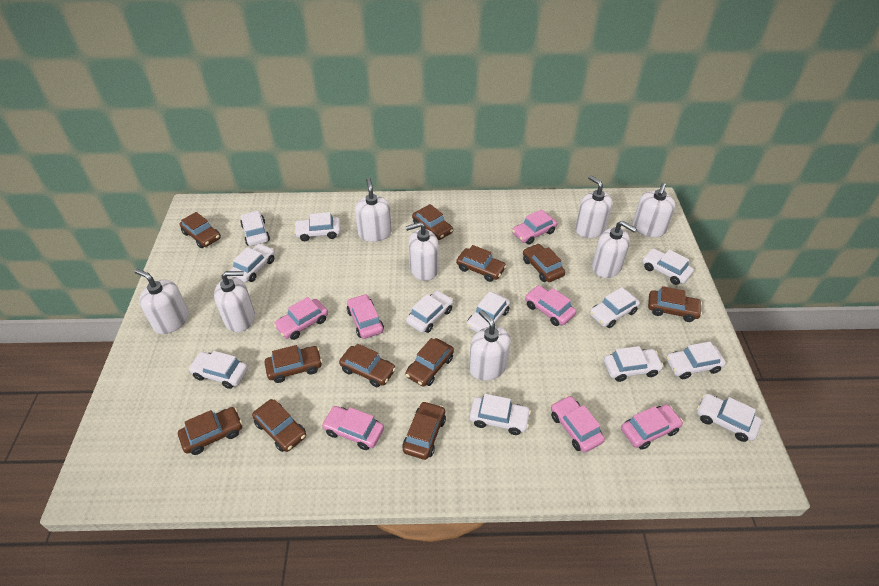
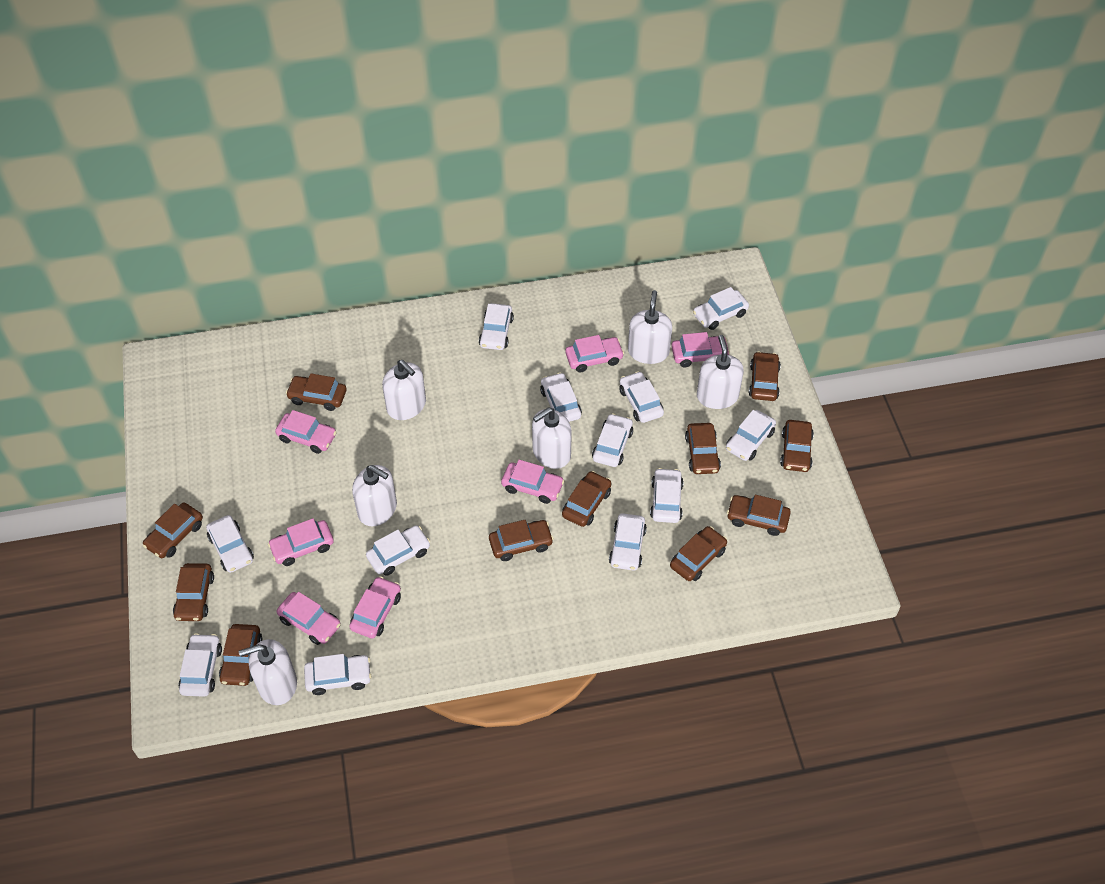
white soap dispenser: 8 -> 6

